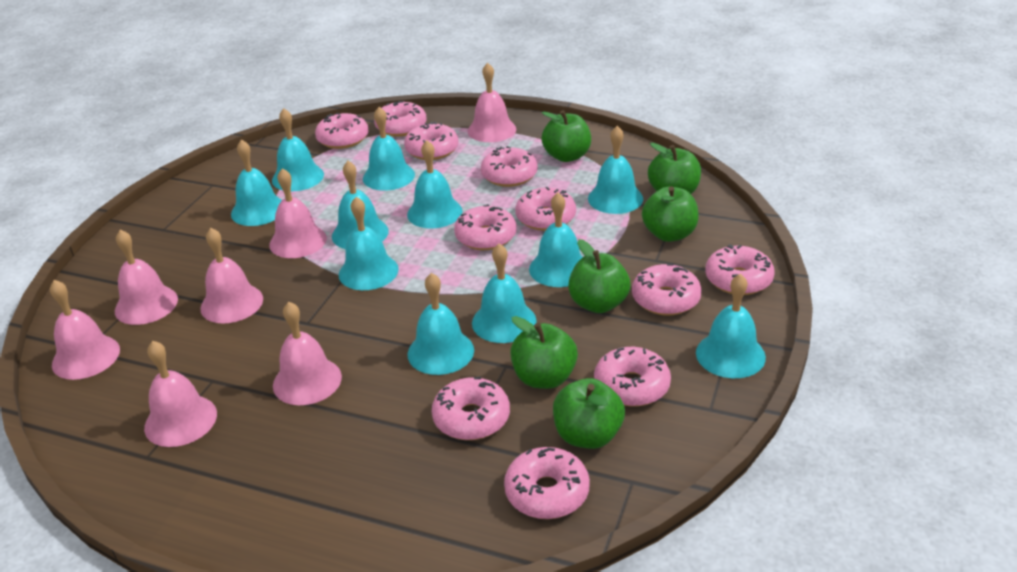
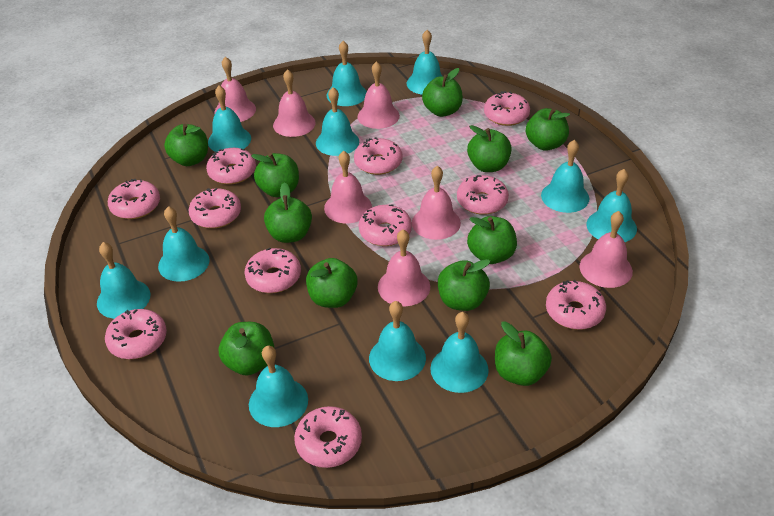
green apple: 6 -> 11

